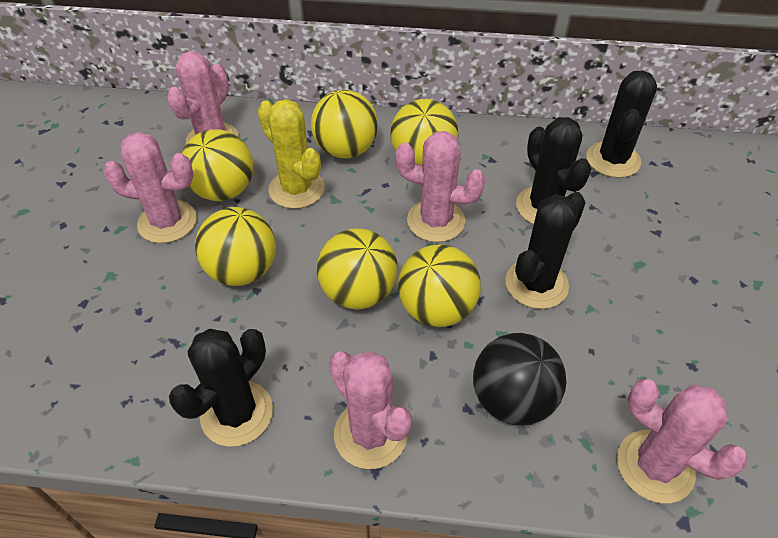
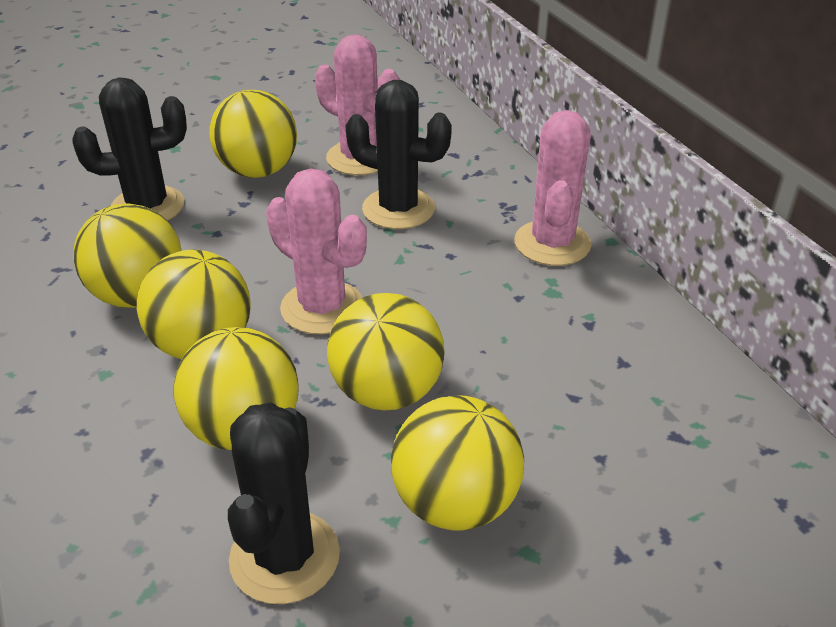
black ball: 1 -> 0
black cactus: 4 -> 3
pink cactus: 5 -> 3
yellow cactus: 1 -> 0

